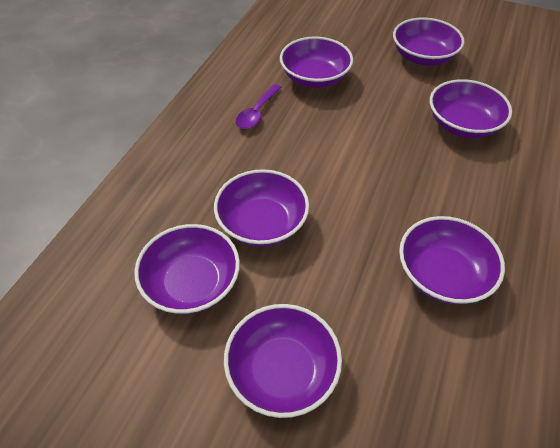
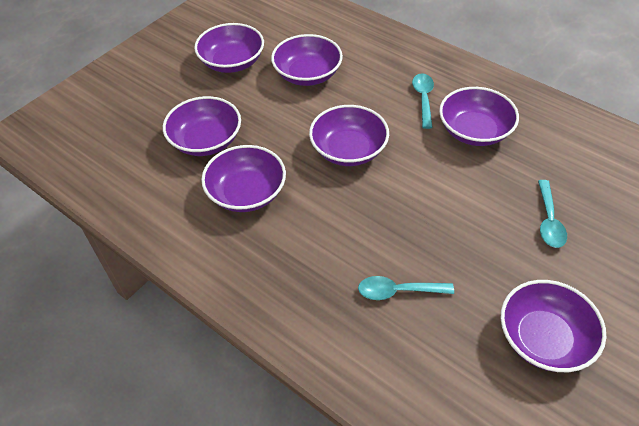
purple spoon: 1 -> 0
turquoise spoon: 0 -> 3

